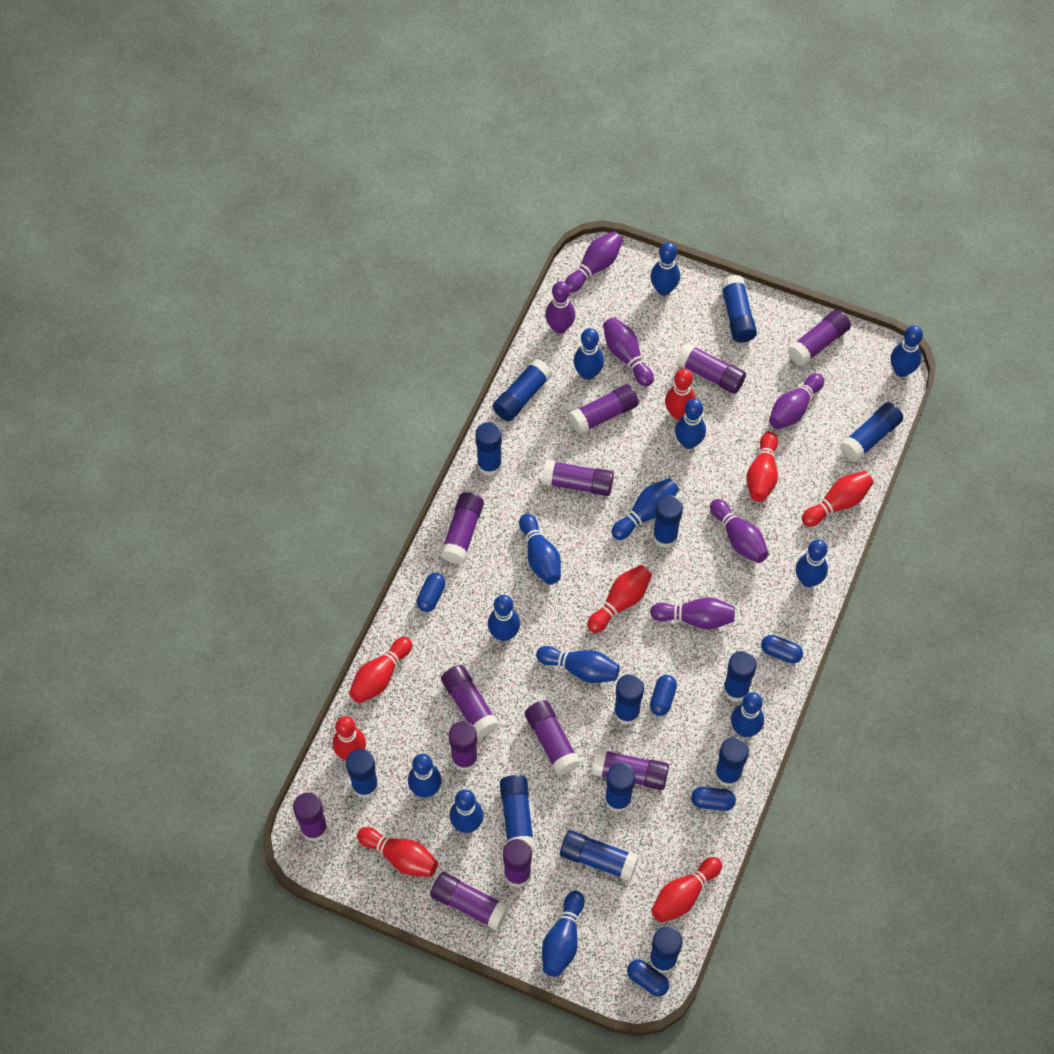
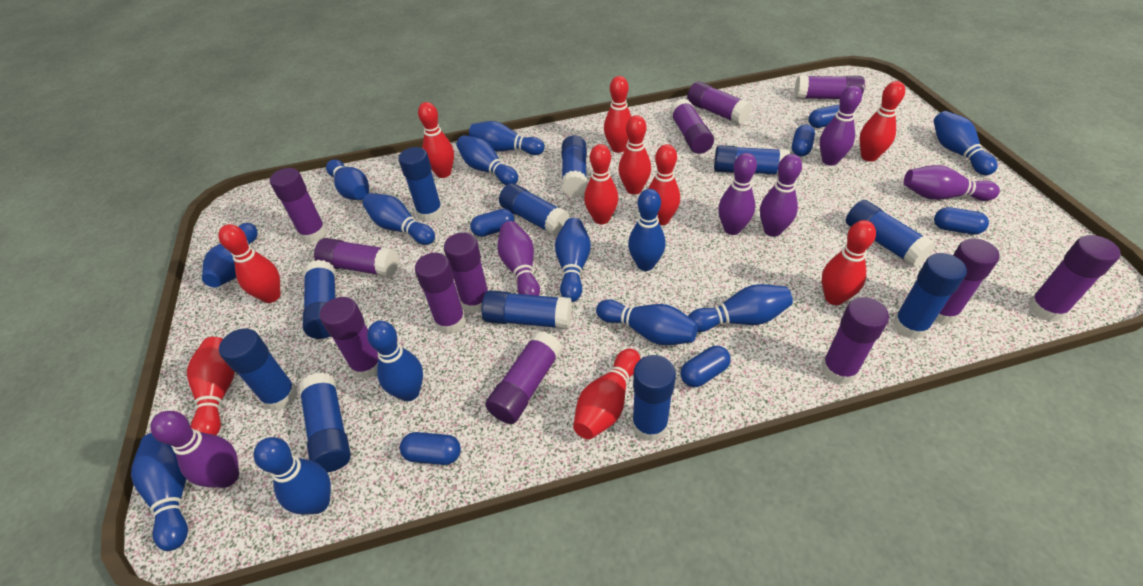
blue capsule: 5 -> 6
blue glue stick: 13 -> 11
red bowling pin: 8 -> 10

